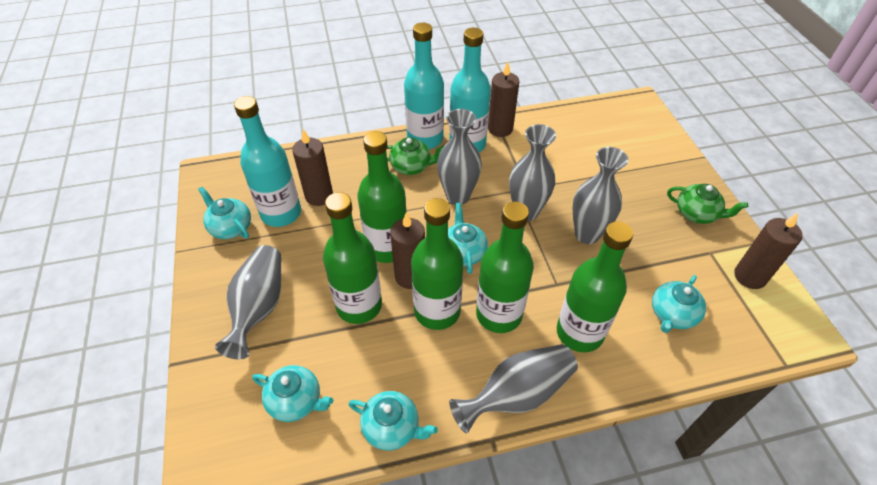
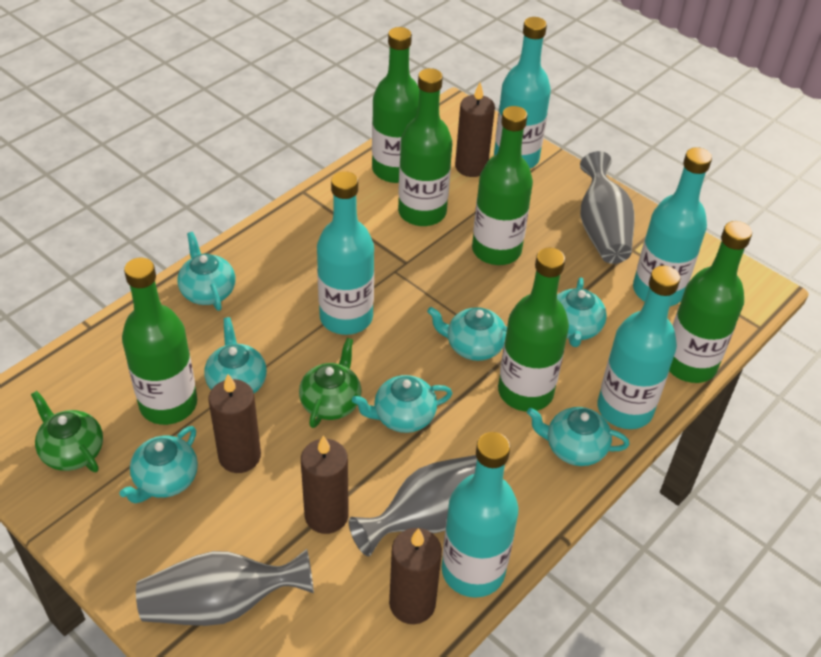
green bottle: 5 -> 6
grey vase: 5 -> 3
turquoise bottle: 3 -> 5
turquoise teapot: 5 -> 7

